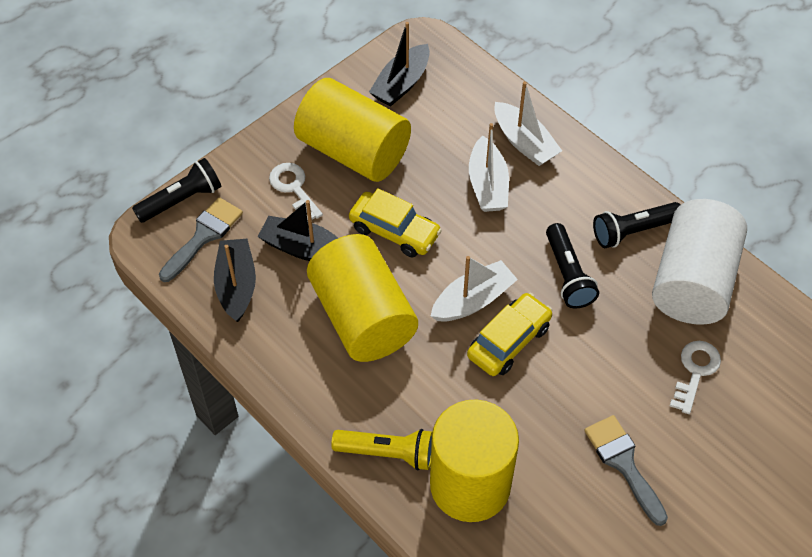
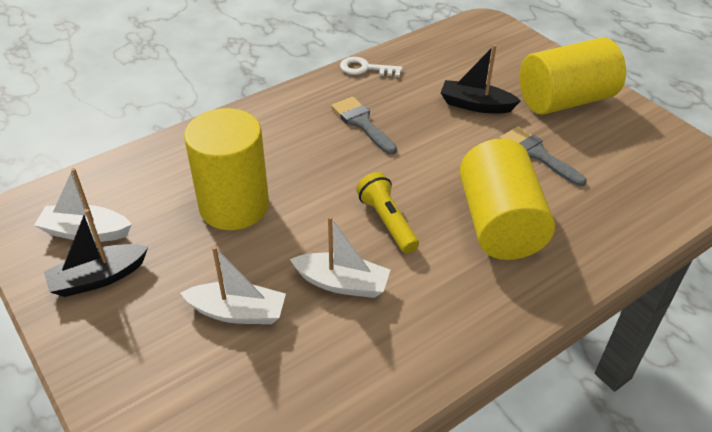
black boat: 3 -> 2
black flashlight: 3 -> 0
white cylinder: 1 -> 0
white key: 2 -> 1
yellow car: 2 -> 0

